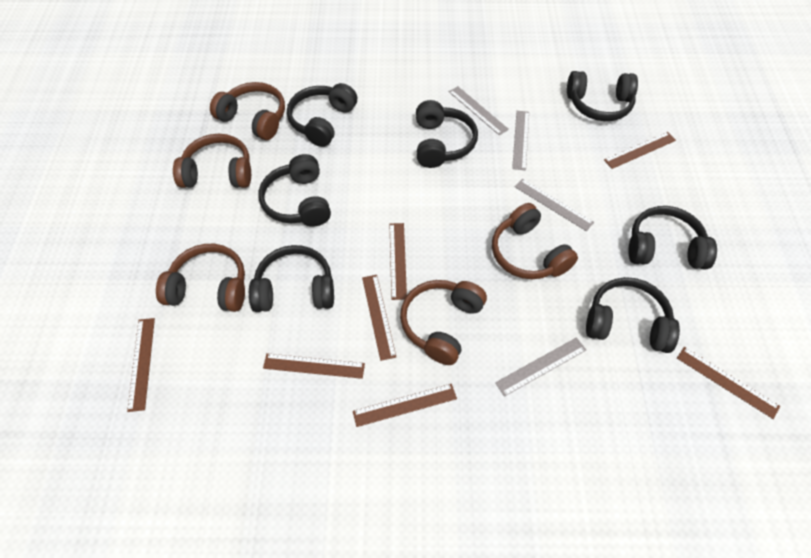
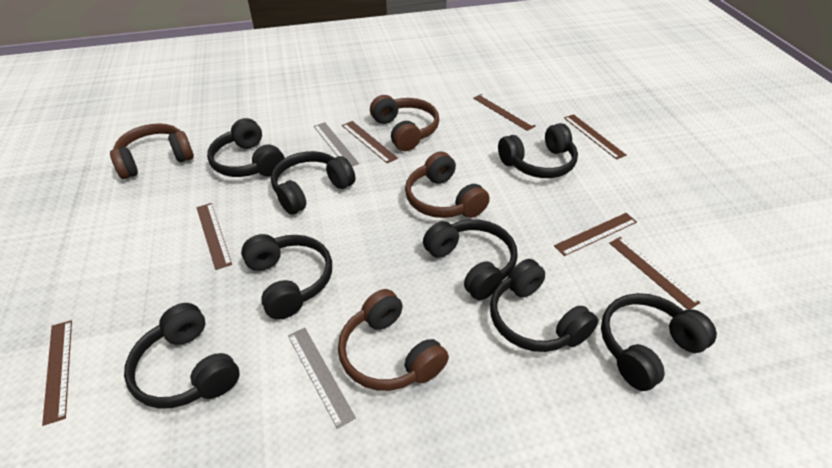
black headphones: 7 -> 8
brown headphones: 5 -> 4
grey ruler: 4 -> 2

